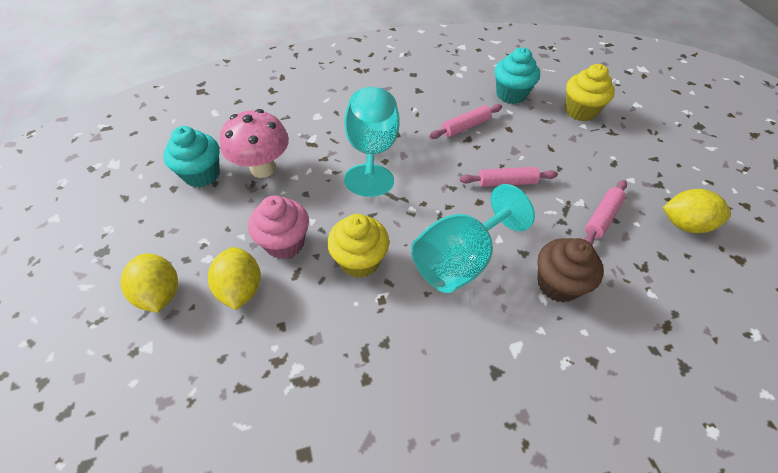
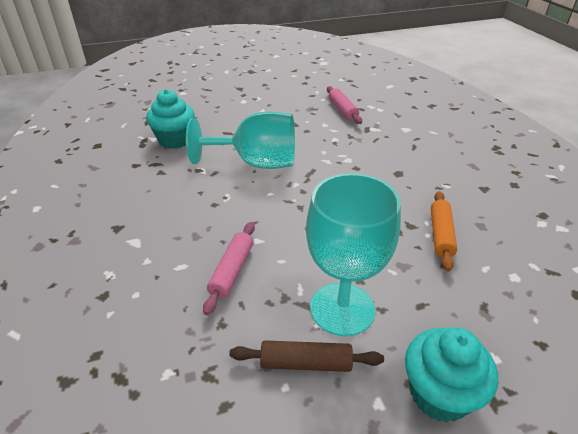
brown cupcake: 1 -> 0
brown rolling pin: 0 -> 1
orange rolling pin: 0 -> 1
pink cupcake: 1 -> 0
pink mushroom: 1 -> 0
pink rolling pin: 3 -> 2
yellow cupcake: 2 -> 0
yellow lemon: 3 -> 0

